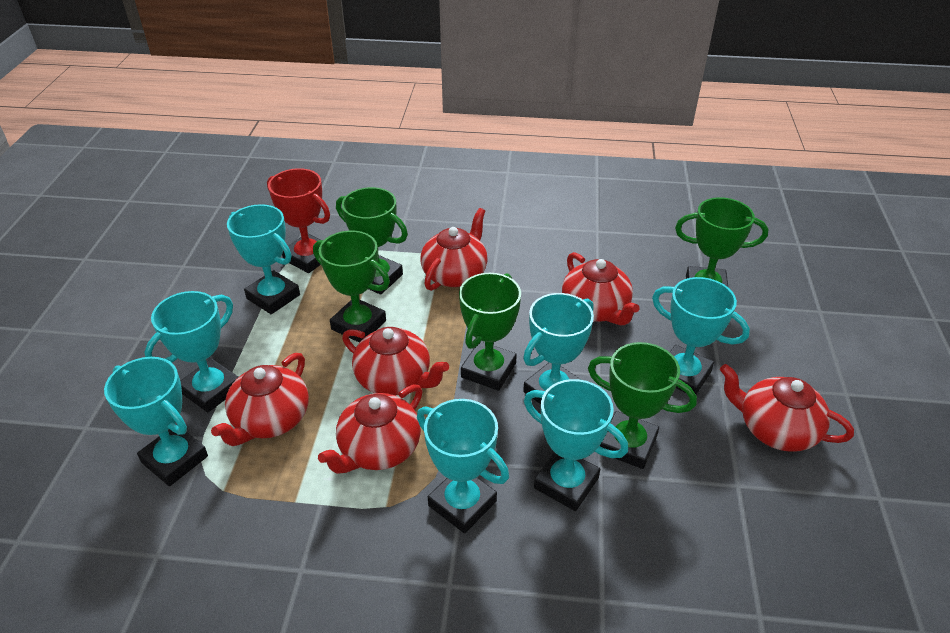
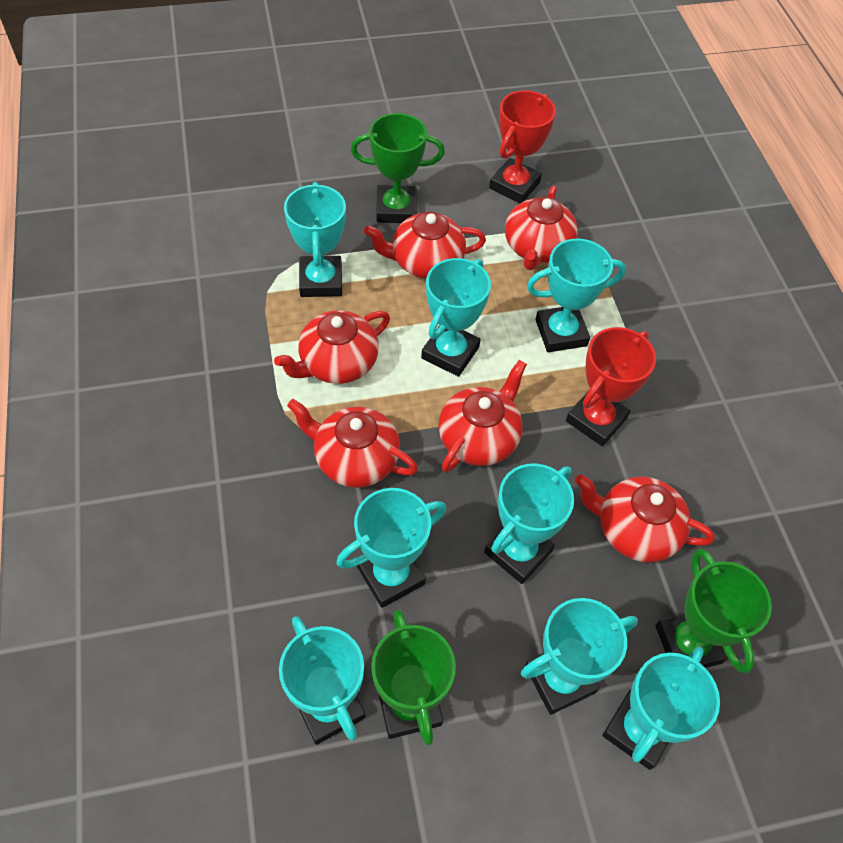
green trophy: 5 -> 3
red trophy: 1 -> 2
turquoise trophy: 7 -> 8

